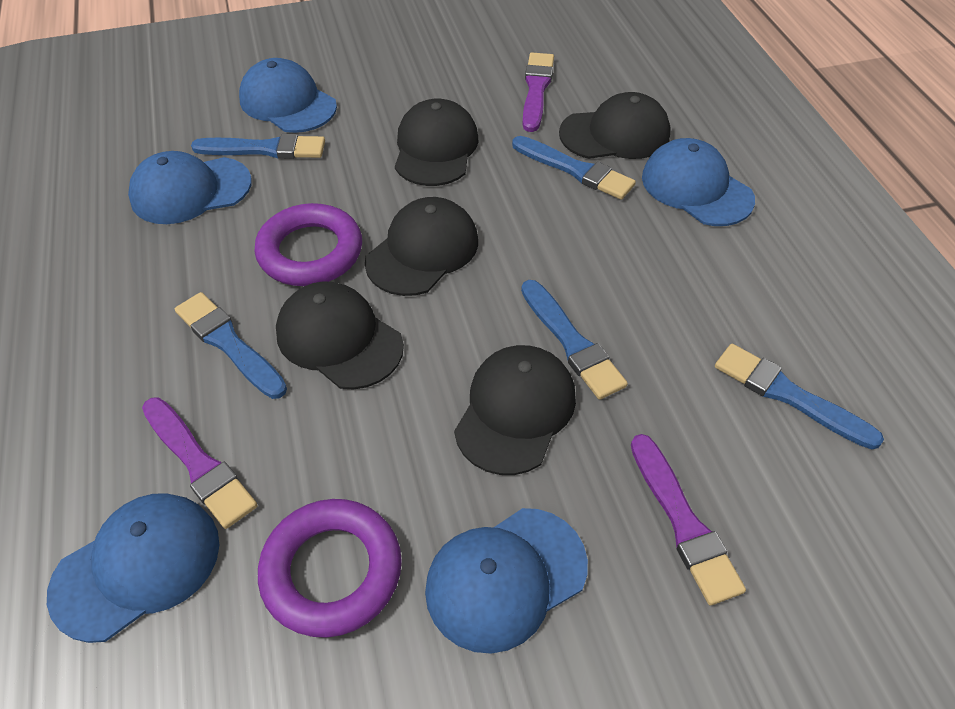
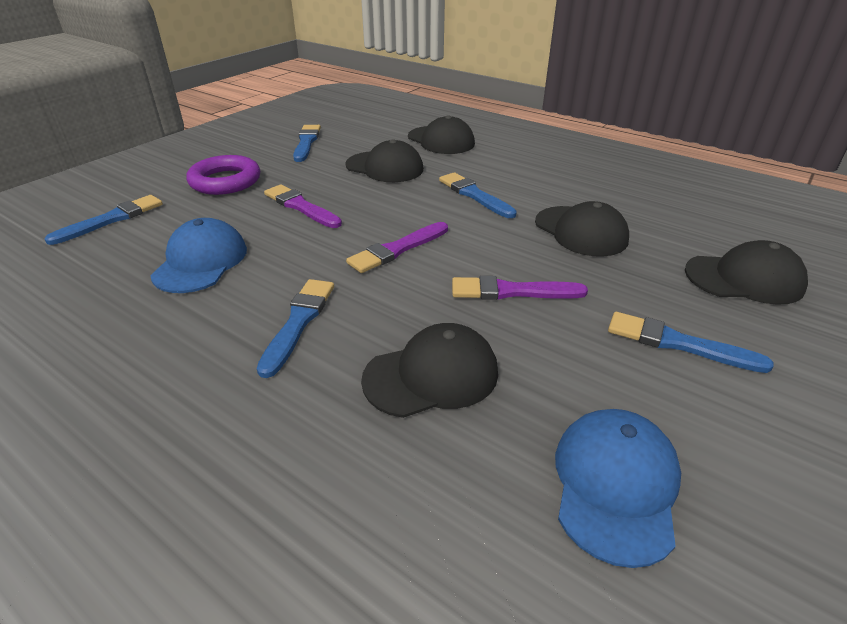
blue cap: 5 -> 2
purple ring: 2 -> 1

